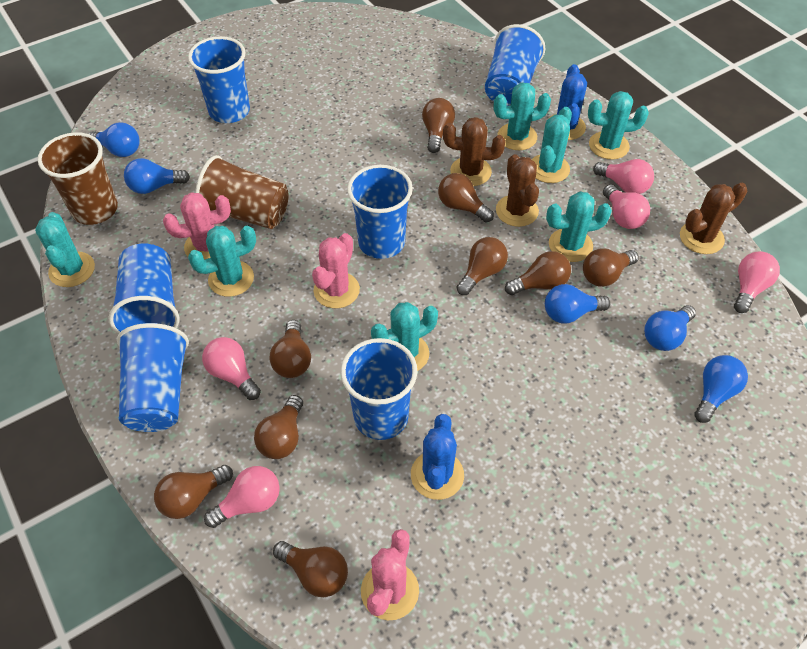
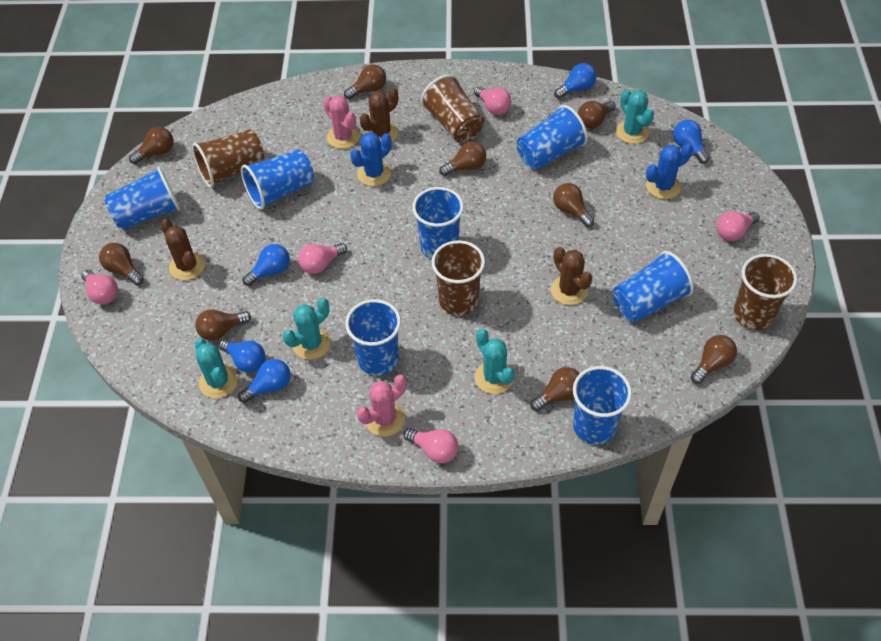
blue cup: 6 -> 7
brown cup: 2 -> 4
pink cactus: 3 -> 2
turquoise cactus: 7 -> 4

